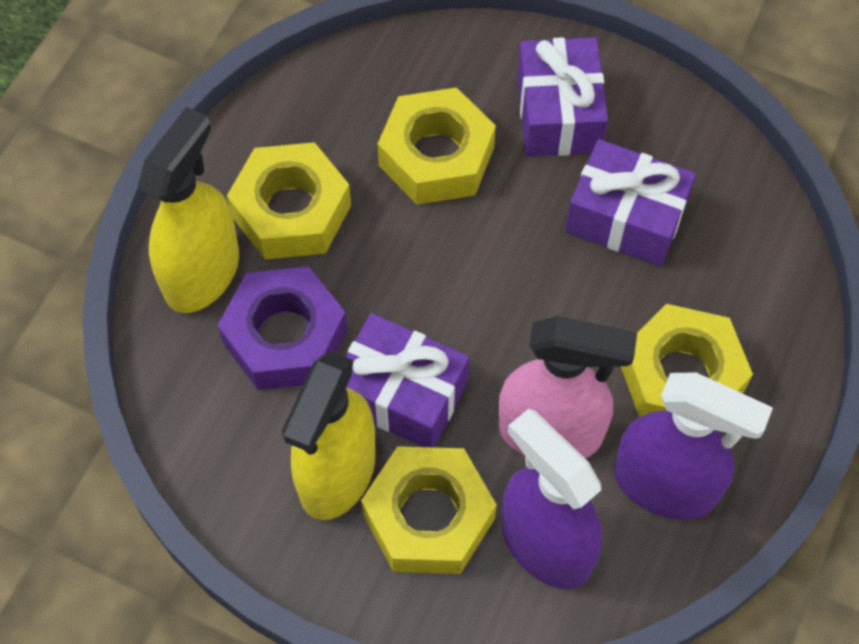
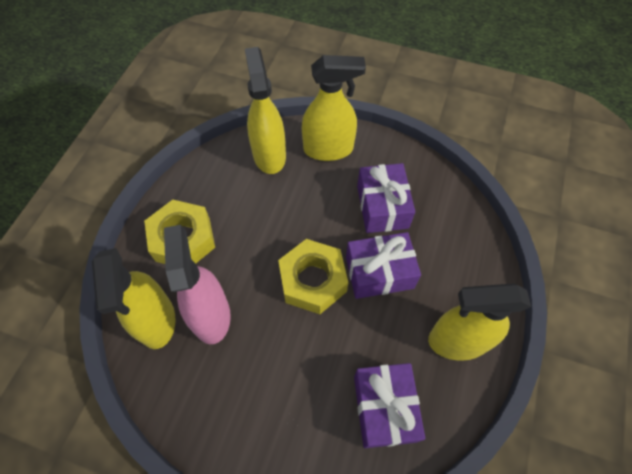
purple nut: 1 -> 0
purple spray bottle: 2 -> 0
yellow nut: 4 -> 2
yellow spray bottle: 2 -> 4

